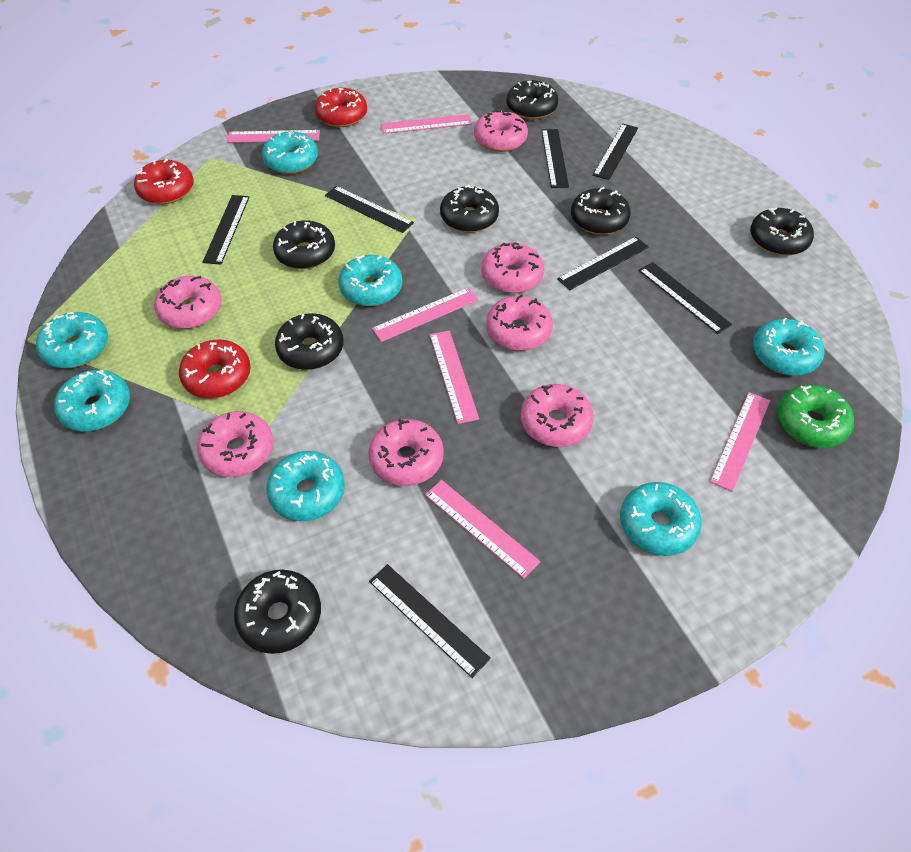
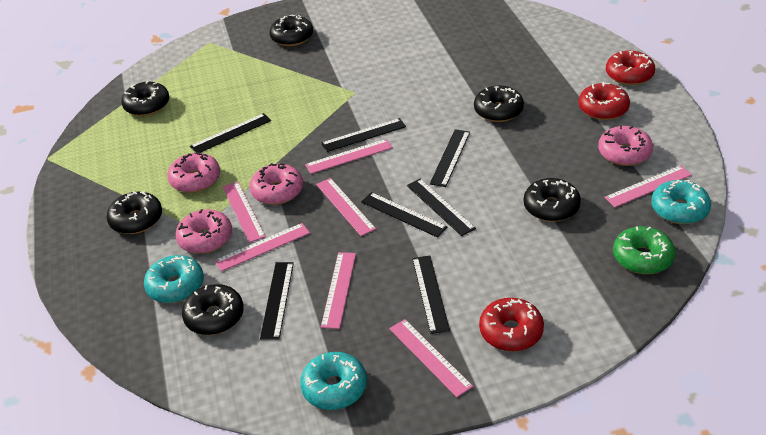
black donut: 7 -> 6
pink donut: 7 -> 4
pink ruler: 6 -> 7
turquoise donut: 7 -> 3

